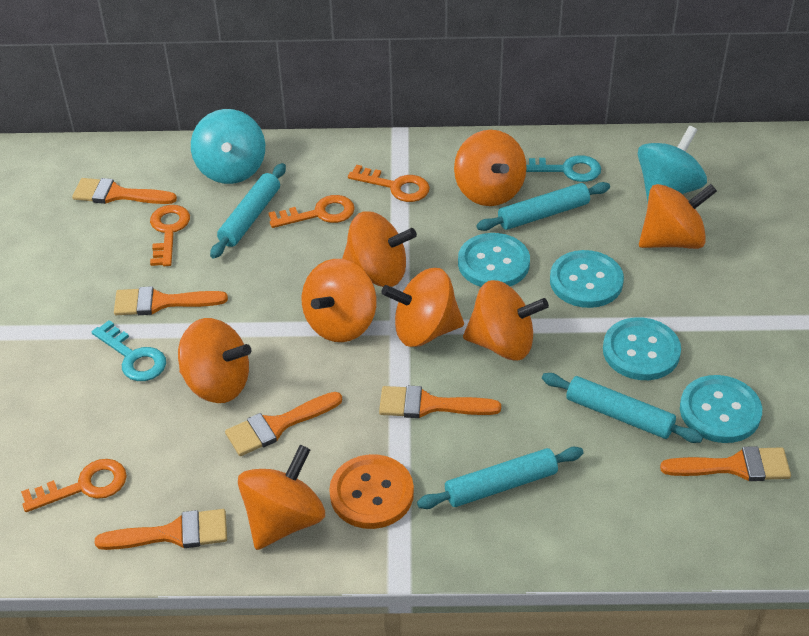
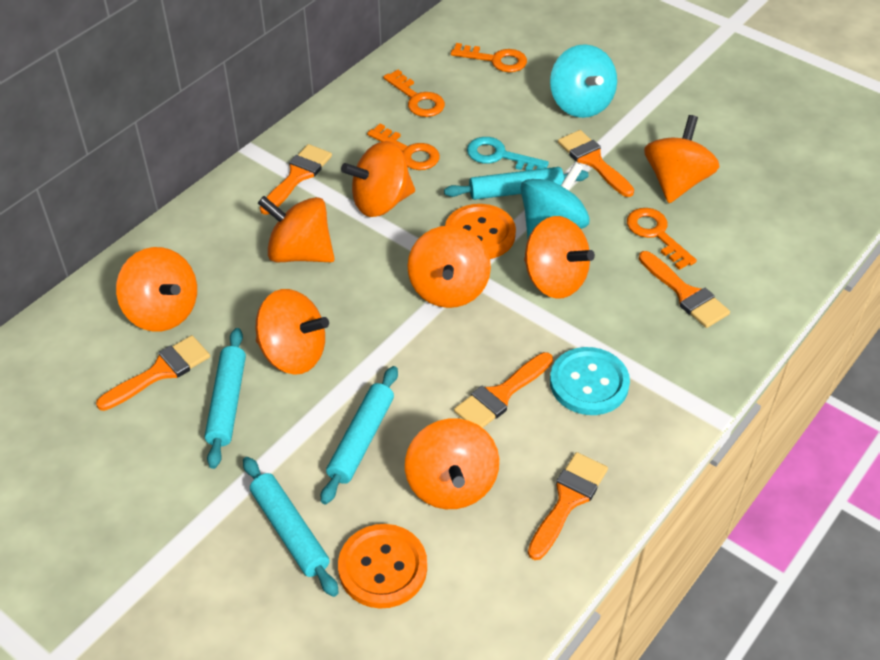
orange button: 1 -> 2
turquoise button: 4 -> 1
turquoise key: 2 -> 1

